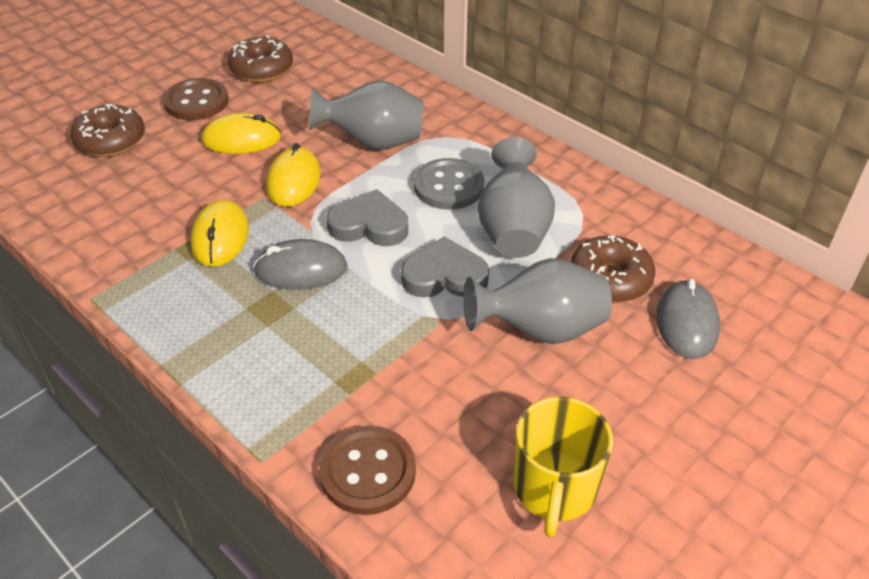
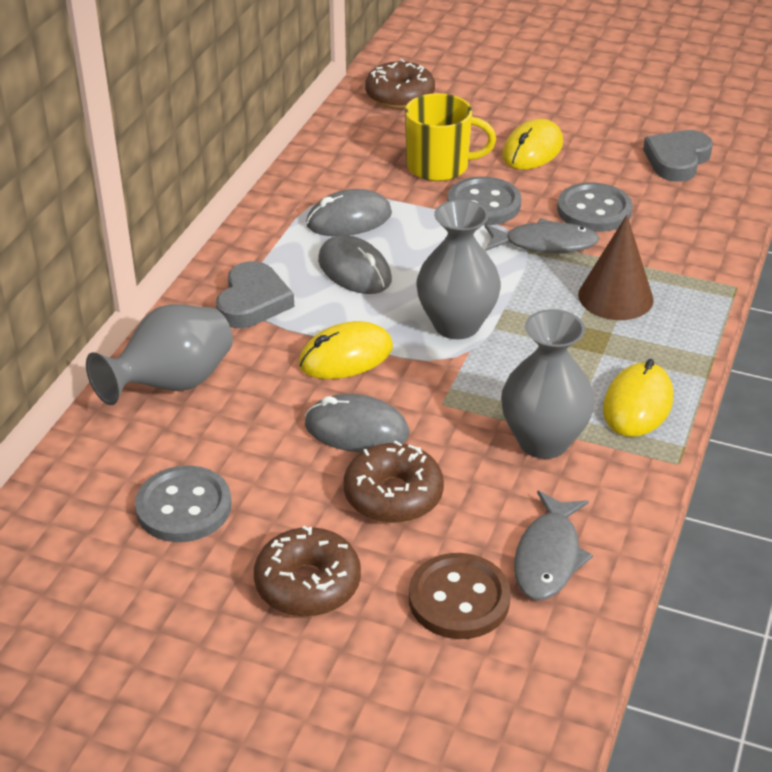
brown button: 2 -> 1
brown cone: 0 -> 1
grey button: 1 -> 3
grey fish: 0 -> 2
grey mouse: 2 -> 3

